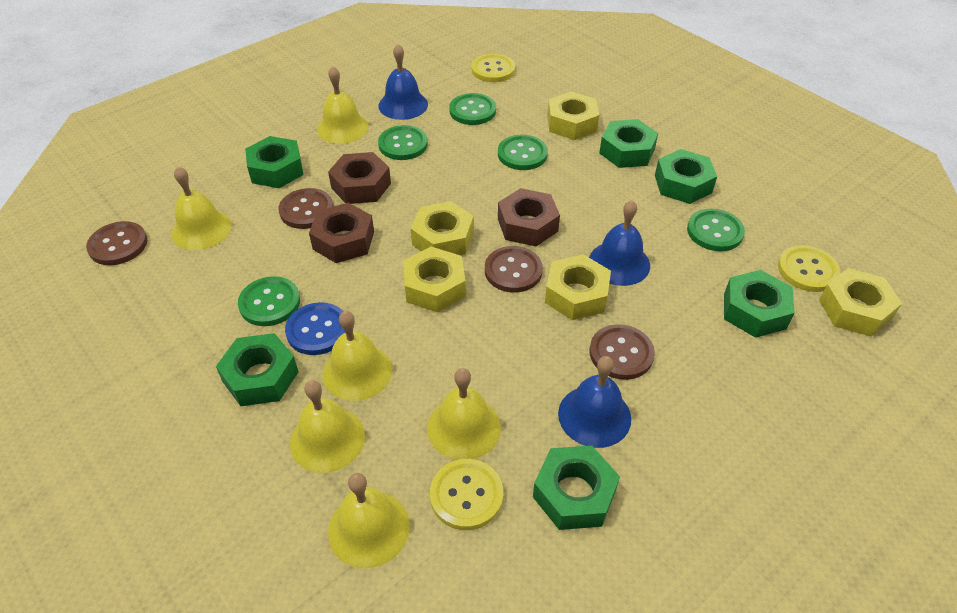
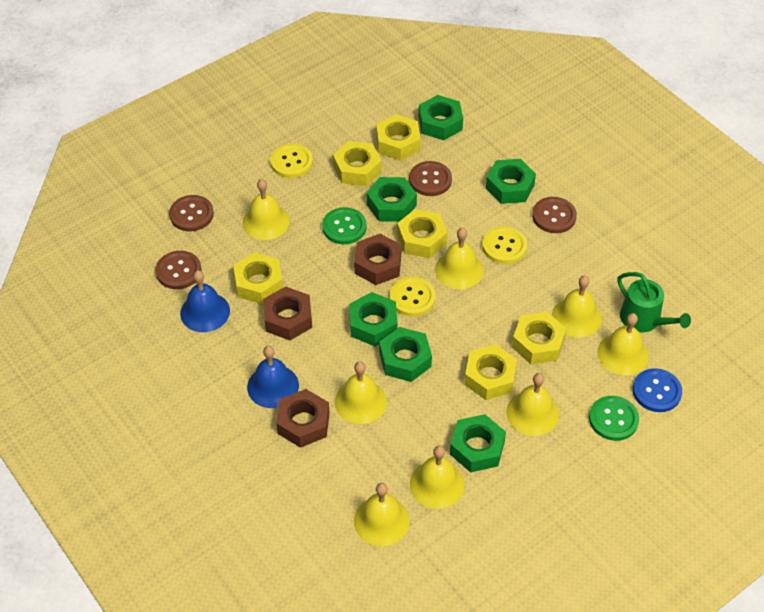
blue bell: 3 -> 2
green button: 5 -> 2
green watering can: 0 -> 1
yellow bell: 6 -> 8
yellow nut: 5 -> 6

